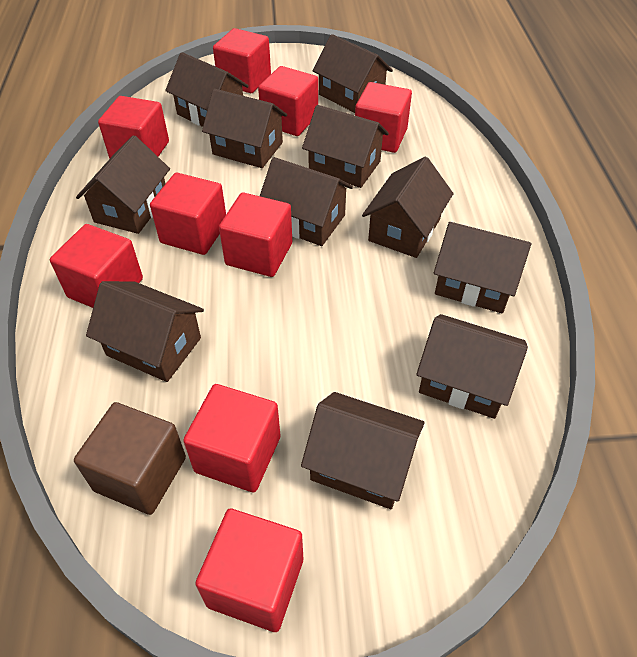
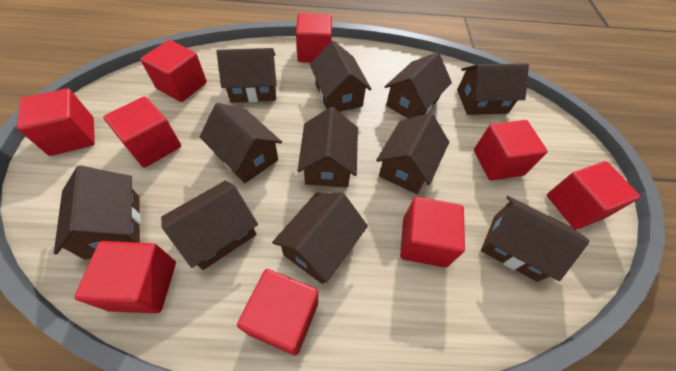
brown cube: 1 -> 0

